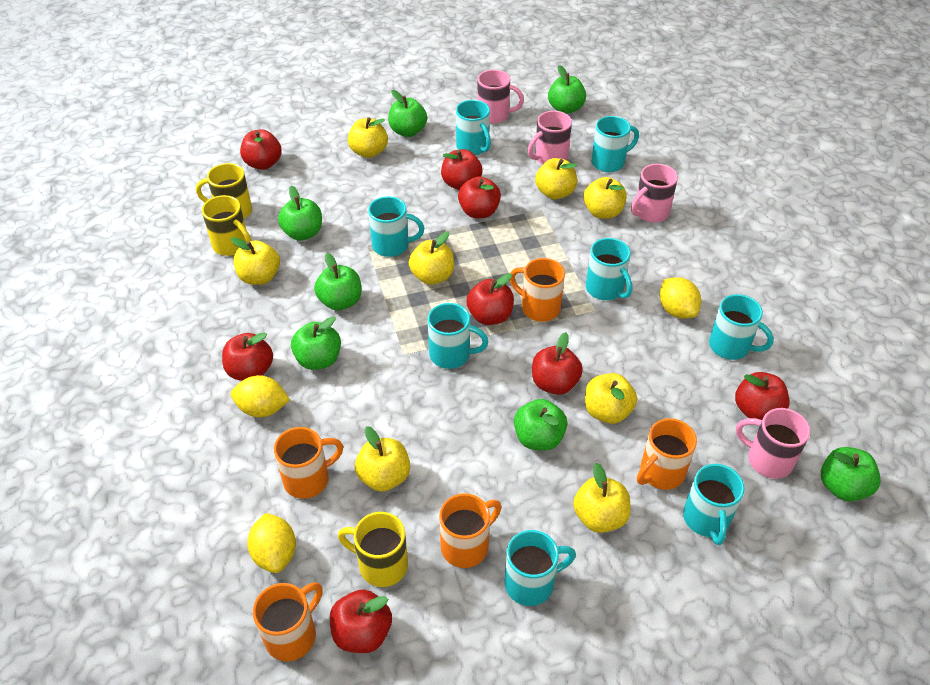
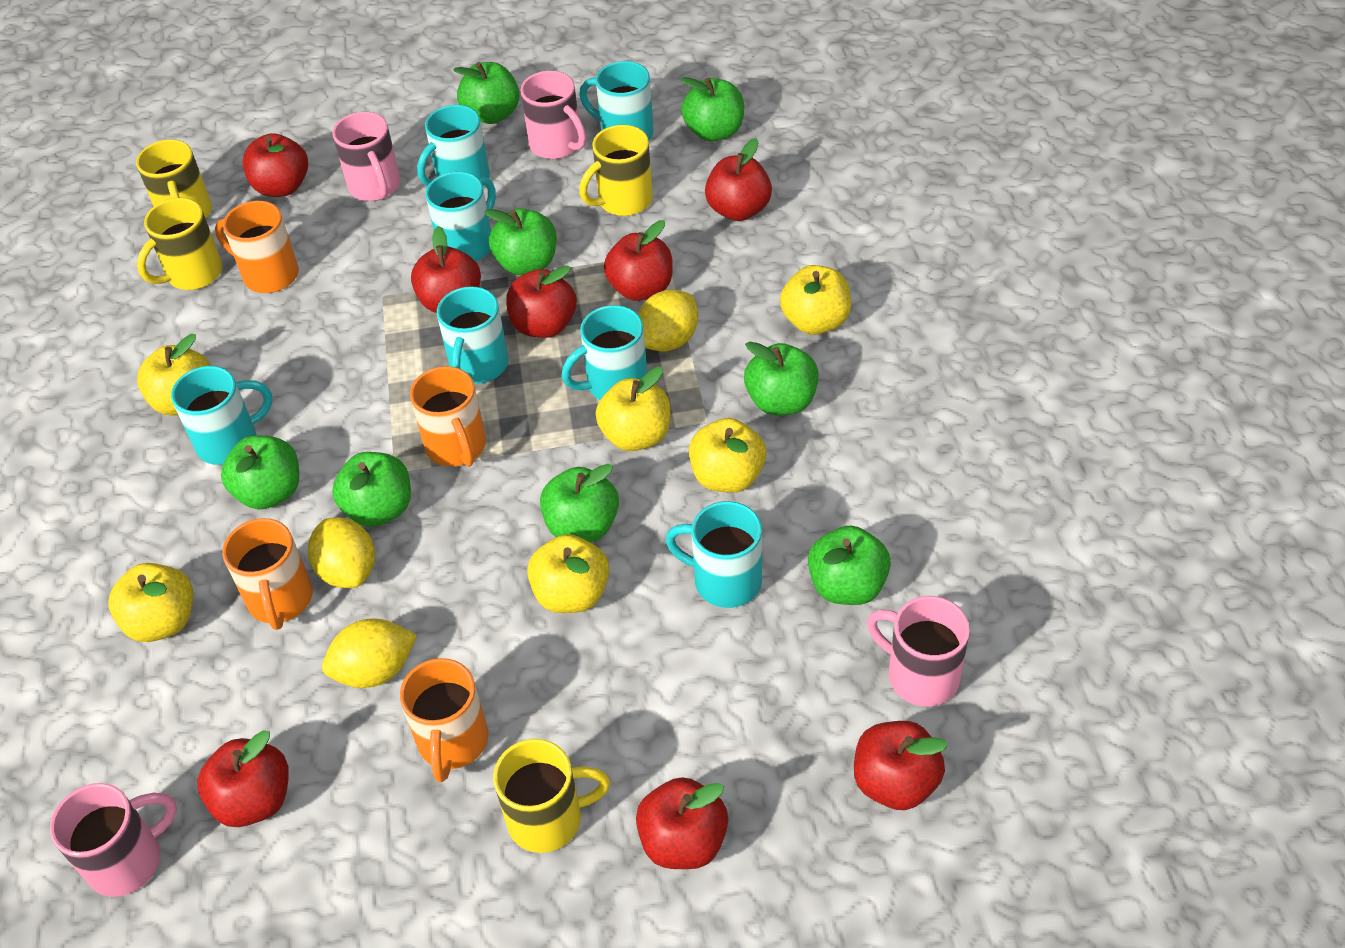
green apple: 7 -> 8
orange mug: 5 -> 4
turquoise mug: 8 -> 7
yellow apple: 8 -> 6
yellow mug: 3 -> 4

